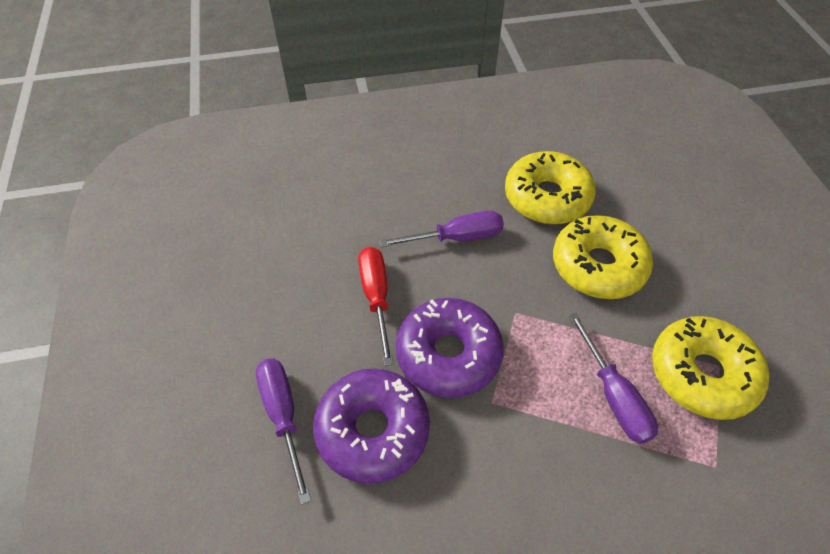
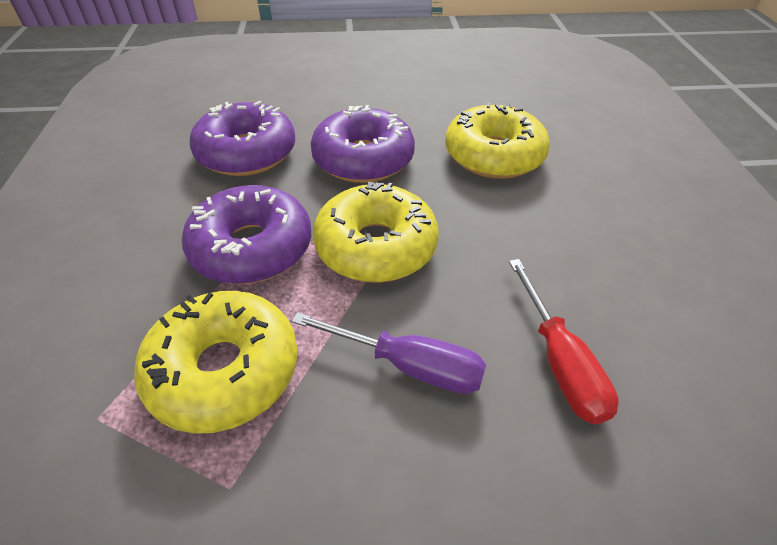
purple donut: 2 -> 3
purple screwdriver: 3 -> 1

